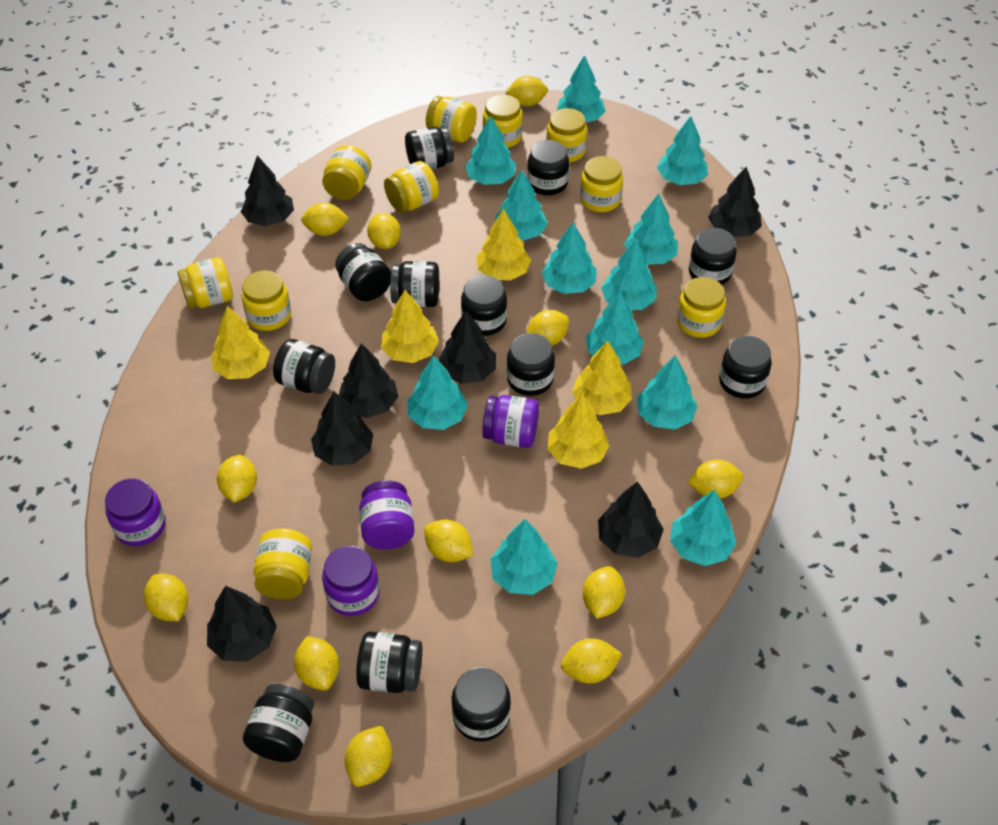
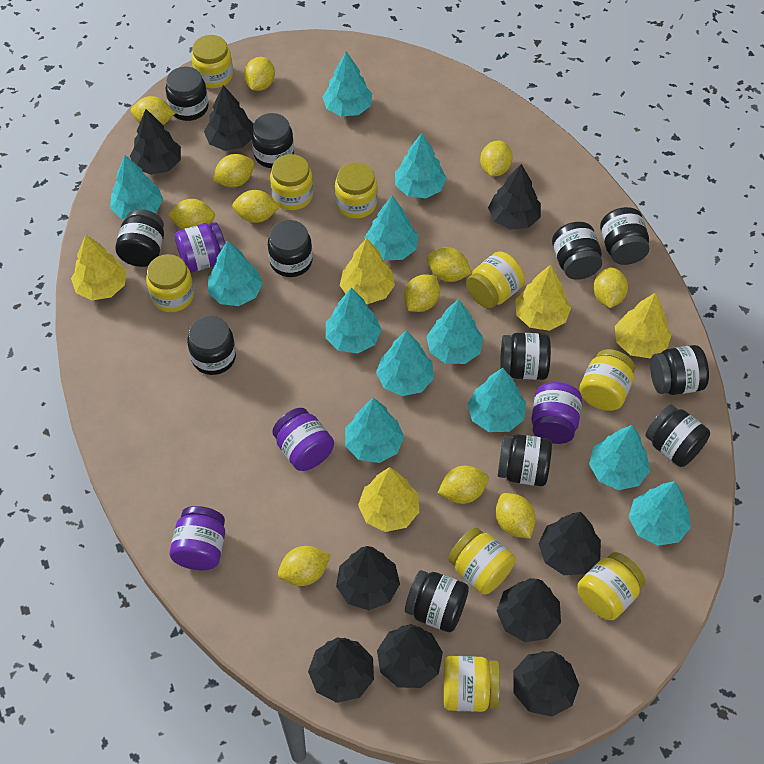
black tree: 7 -> 9
yellow jar: 10 -> 9

